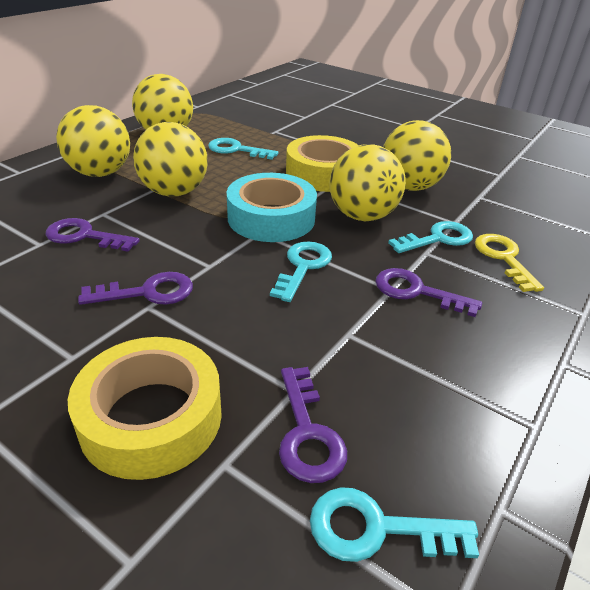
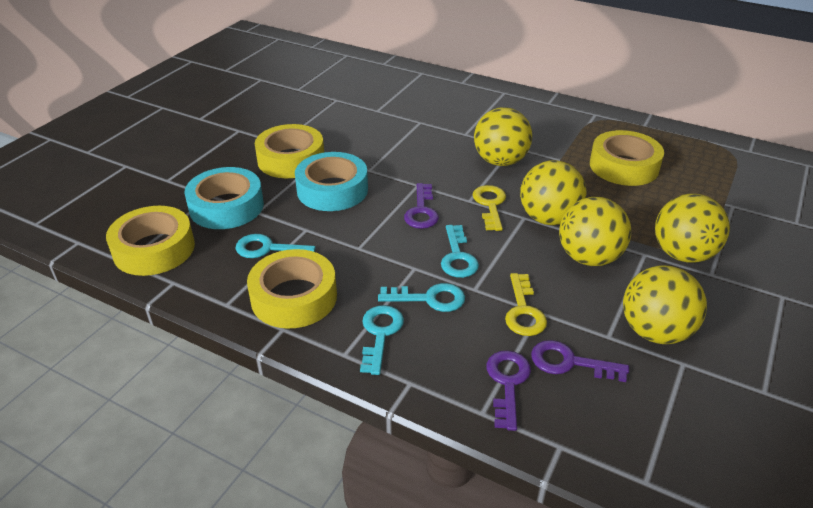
purple key: 4 -> 3
turquoise tape: 1 -> 2
yellow key: 1 -> 2
yellow tape: 2 -> 4

